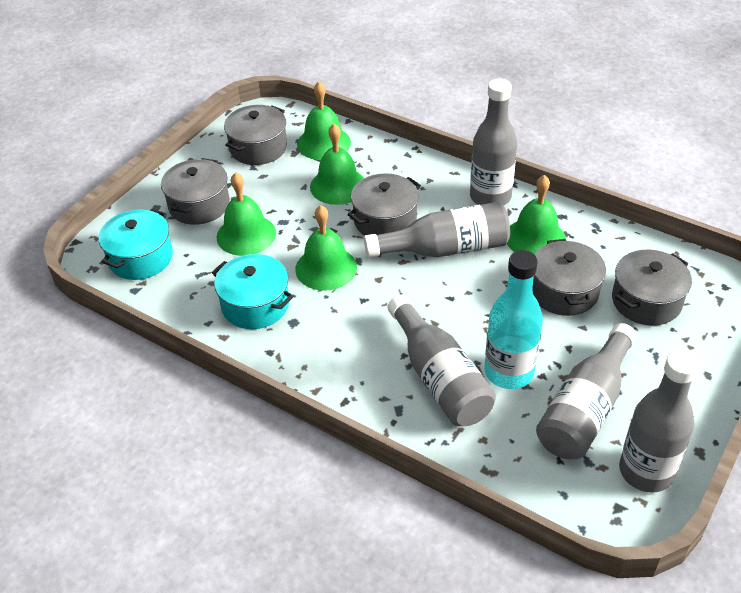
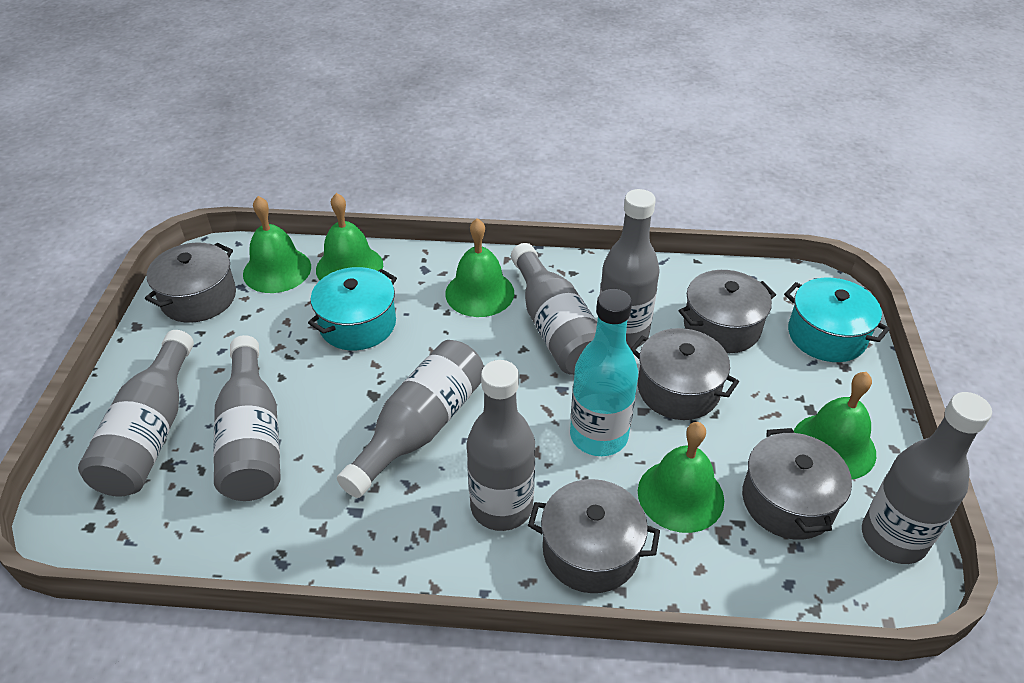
grey bottle: 5 -> 7

